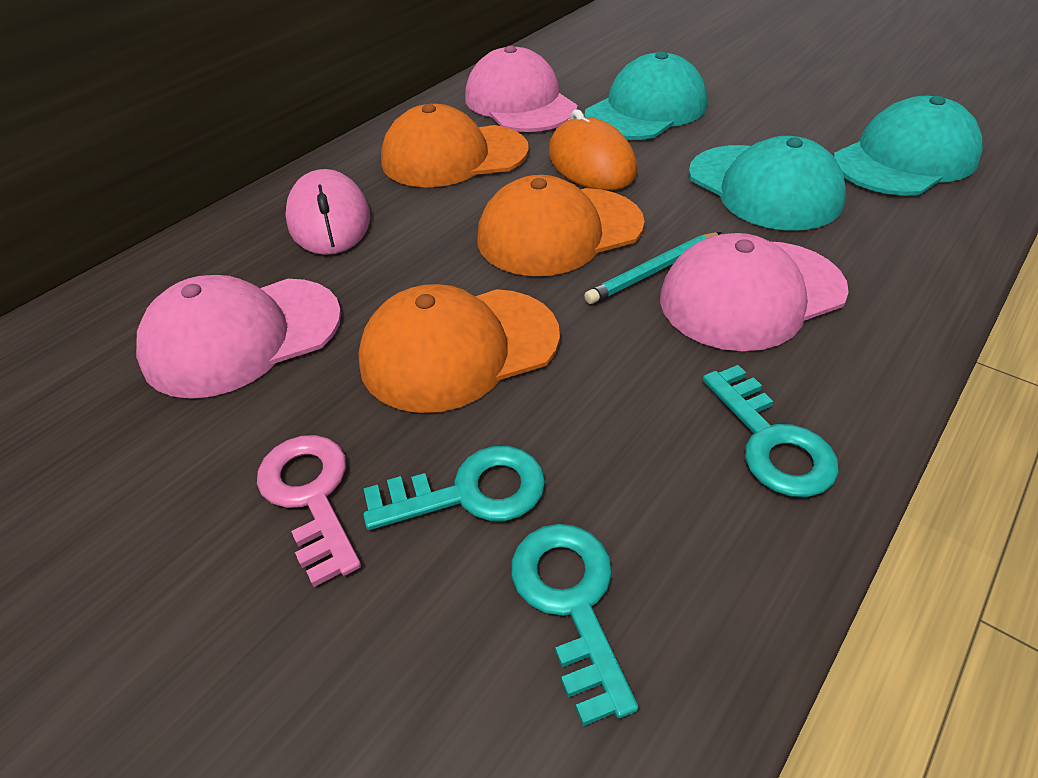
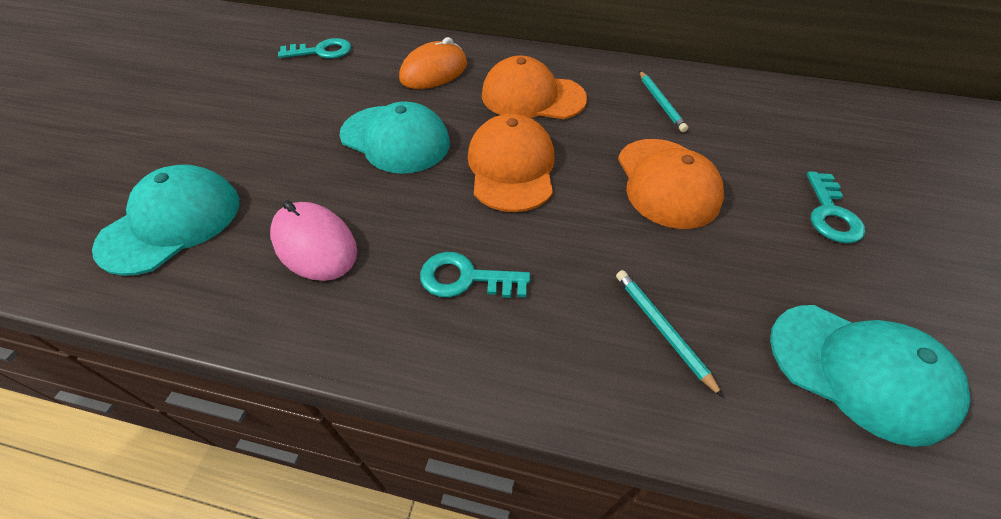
pink cap: 3 -> 0
pink key: 1 -> 0
turquoise pencil: 1 -> 2

